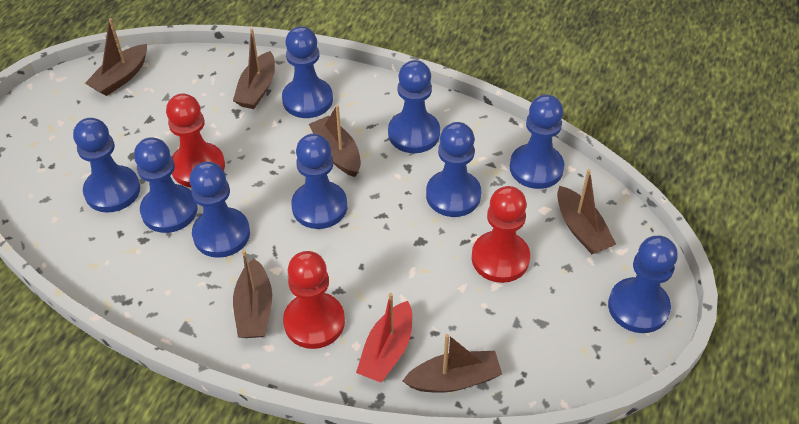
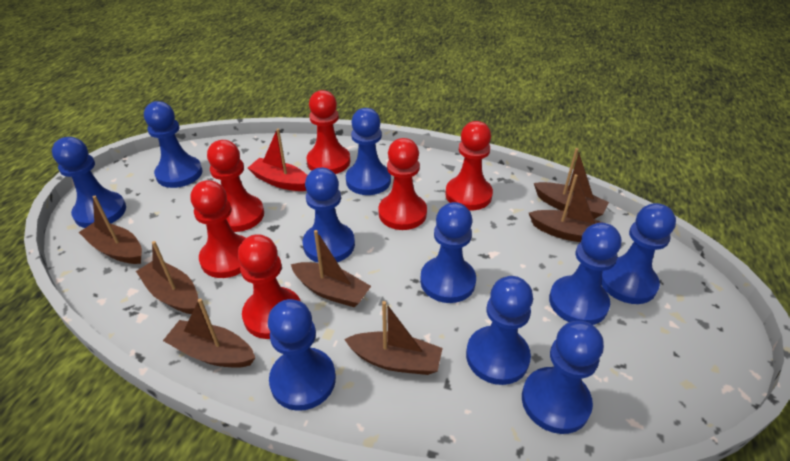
blue pawn: 9 -> 10
brown boat: 6 -> 7
red pawn: 3 -> 6

